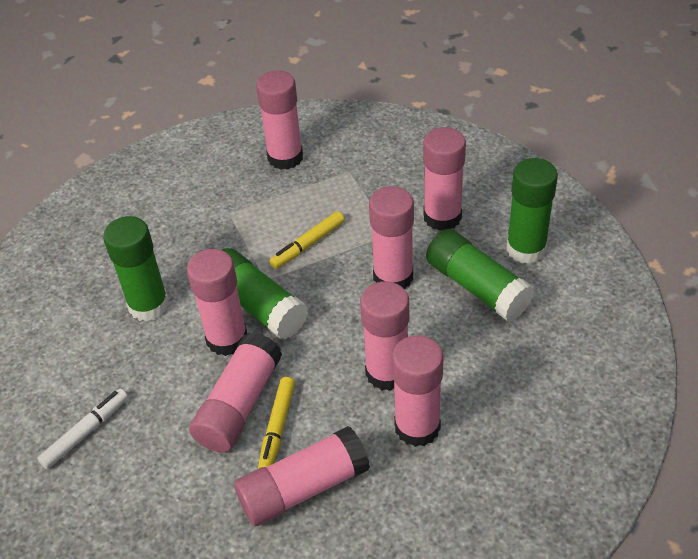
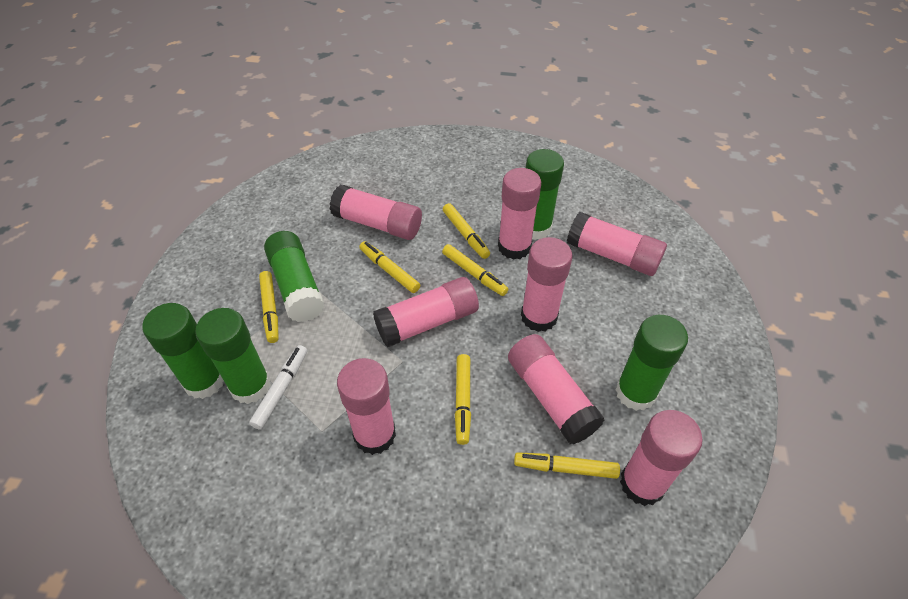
green glue stick: 4 -> 5
yellow marker: 2 -> 6

